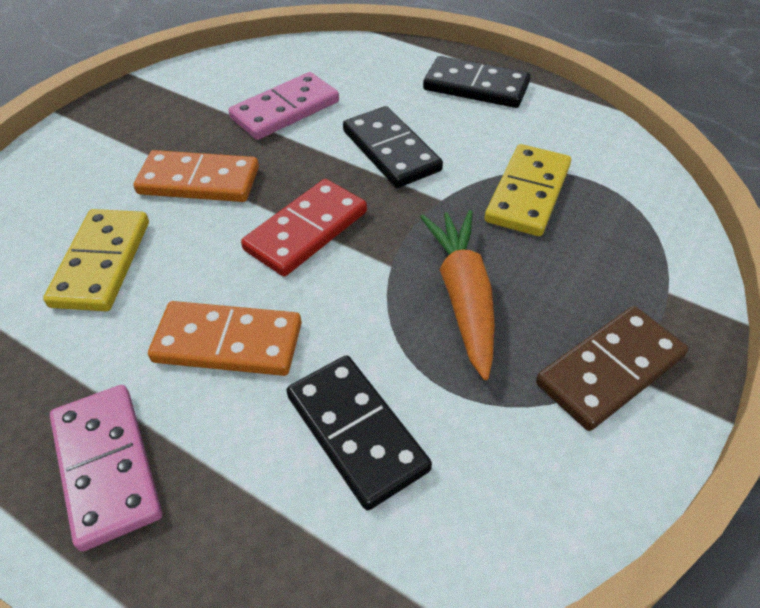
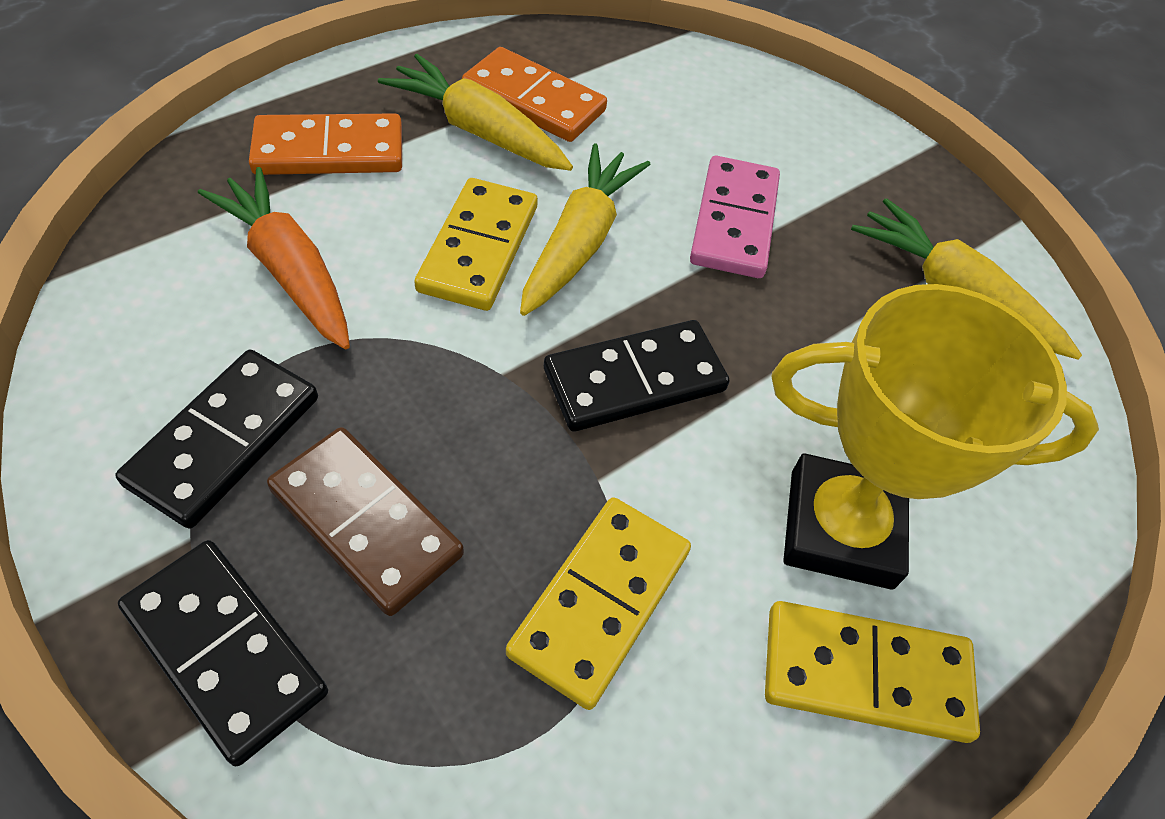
pink domino: 2 -> 1
red domino: 1 -> 0
yellow carrot: 0 -> 3
yellow domino: 2 -> 3
yellow trophy: 0 -> 1

